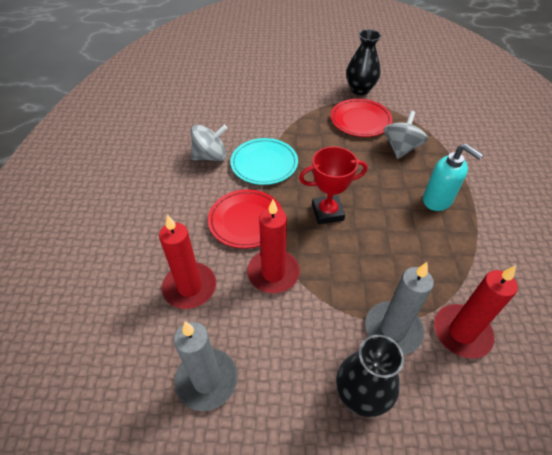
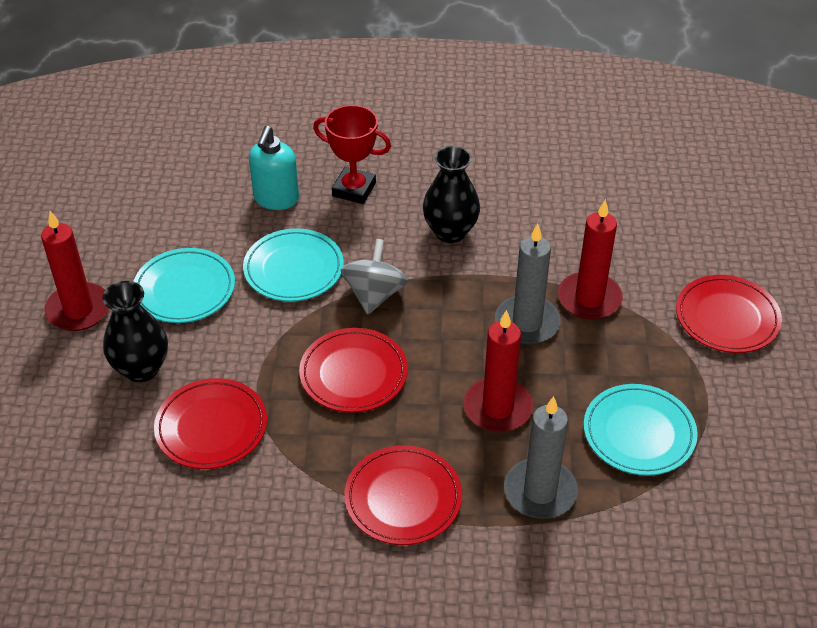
grey spinning top: 2 -> 1
red plate: 2 -> 4
turquoise plate: 1 -> 3

